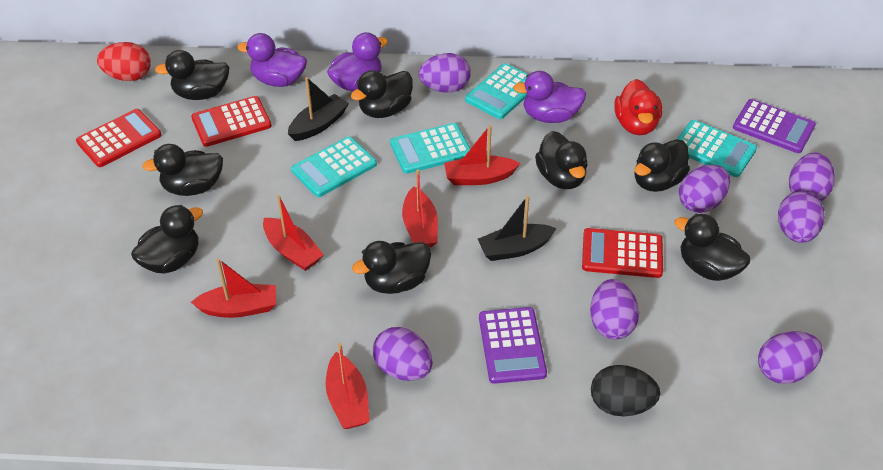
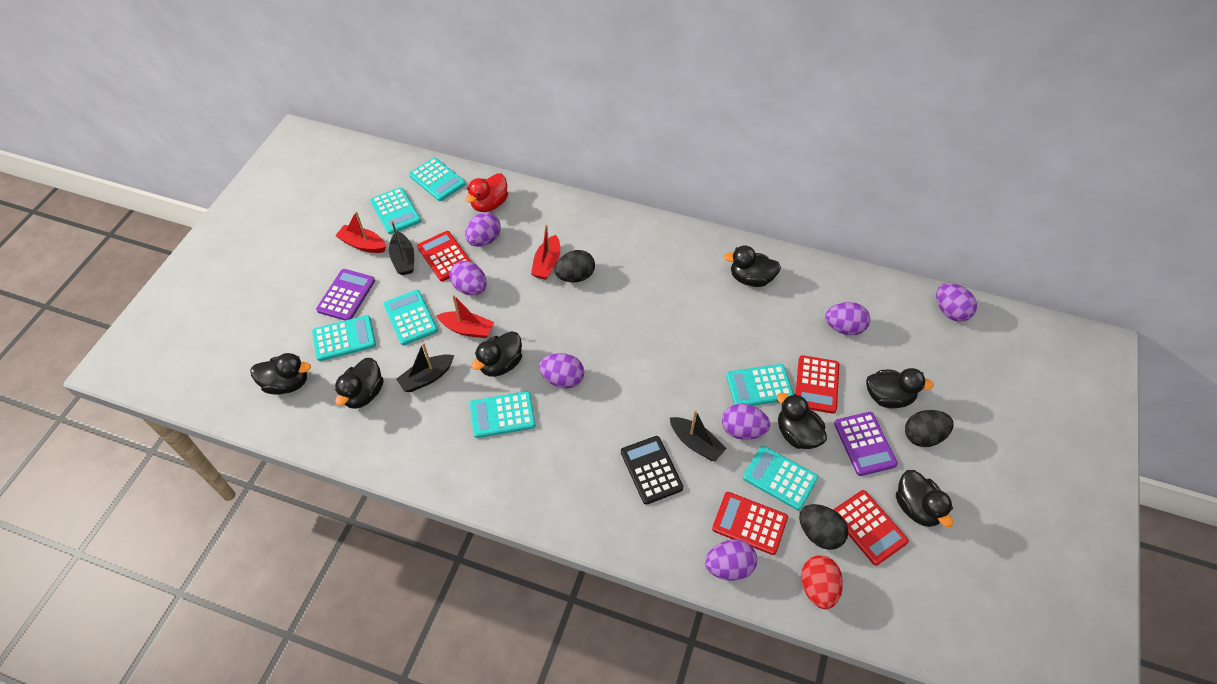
black boat: 2 -> 3
black calculator: 0 -> 1
black duck: 8 -> 7
black egg: 1 -> 3
purple duck: 3 -> 0
red boat: 5 -> 3
red calculator: 3 -> 4
turquoise calculator: 4 -> 7

